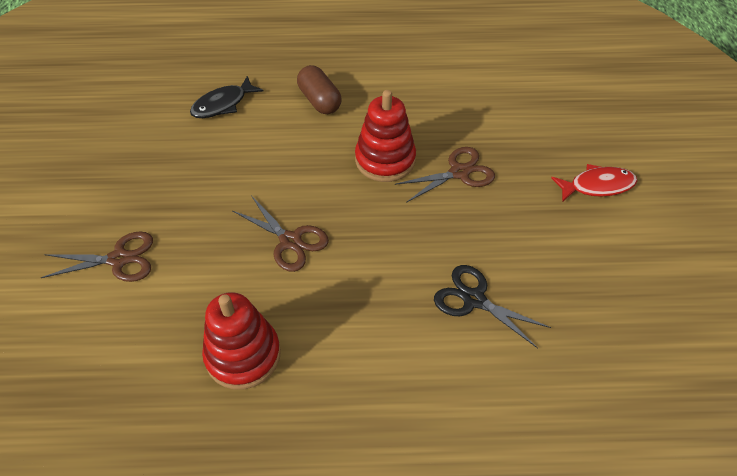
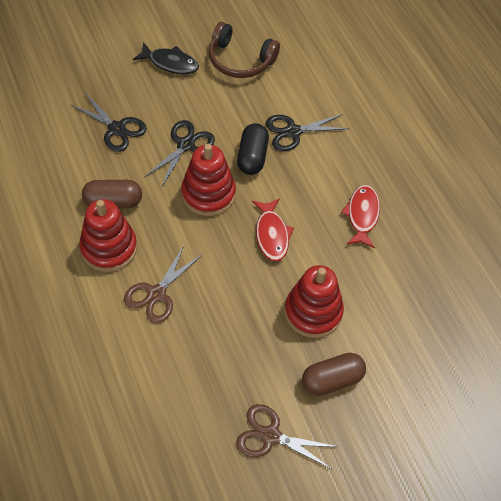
black capsule: 0 -> 1
black scissors: 1 -> 3
brown capsule: 1 -> 2
brown headphones: 0 -> 1
brown scissors: 3 -> 2
red fish: 1 -> 2
red stacking toy: 2 -> 3

